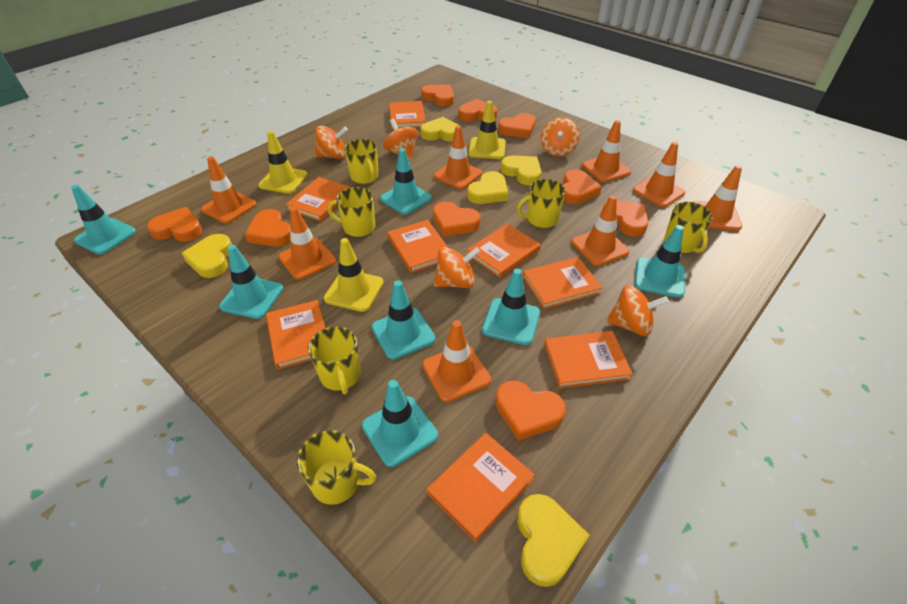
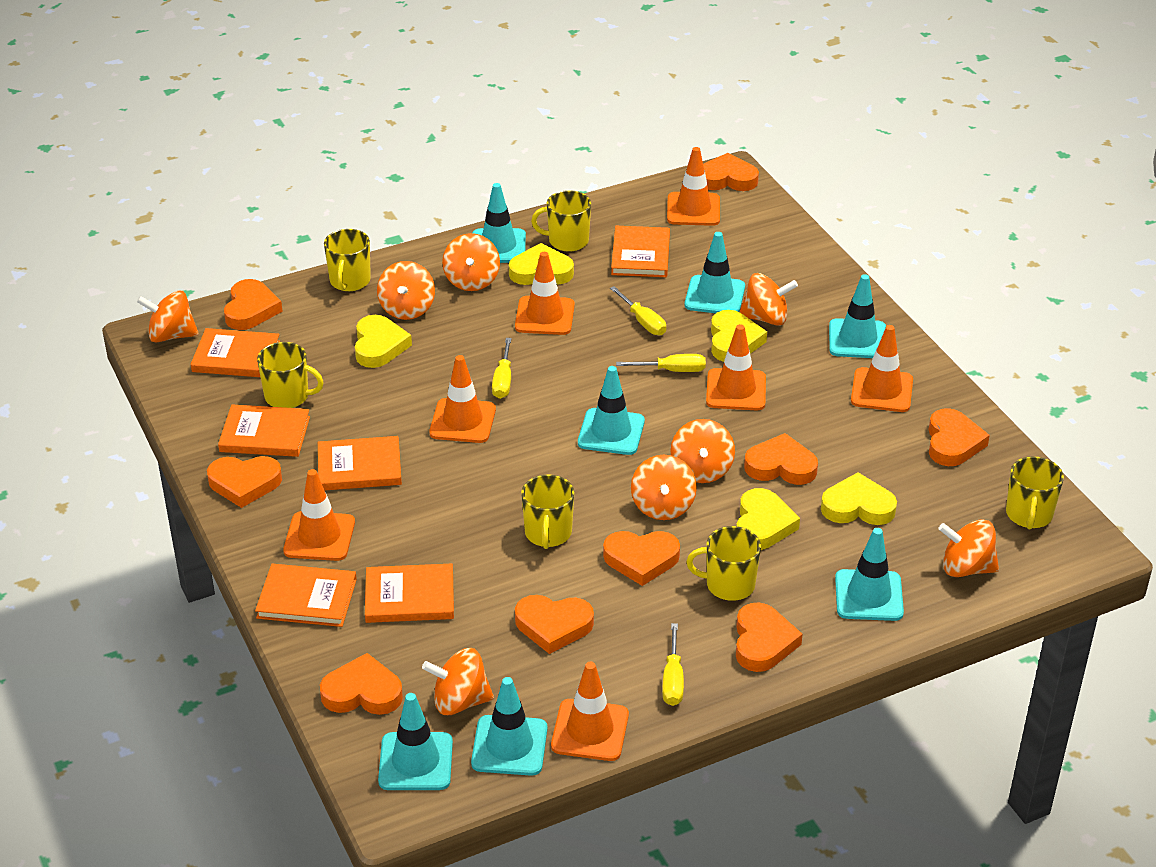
orange book: 8 -> 6
orange spinning top: 5 -> 8
orange traffic cone: 8 -> 7
yellow screwdriver: 0 -> 4
yellow traffic cone: 3 -> 0

